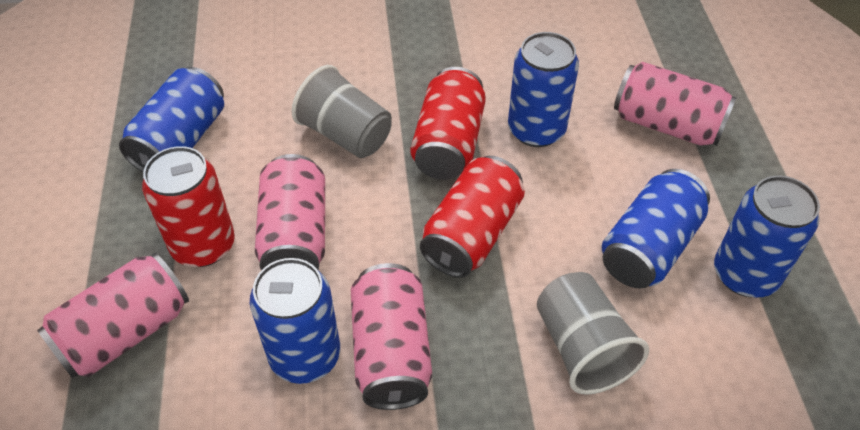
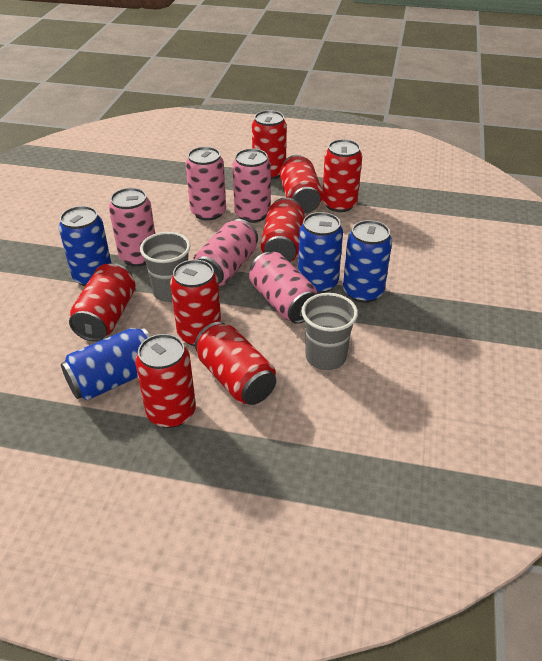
blue can: 5 -> 4
pink can: 4 -> 5
red can: 3 -> 8

